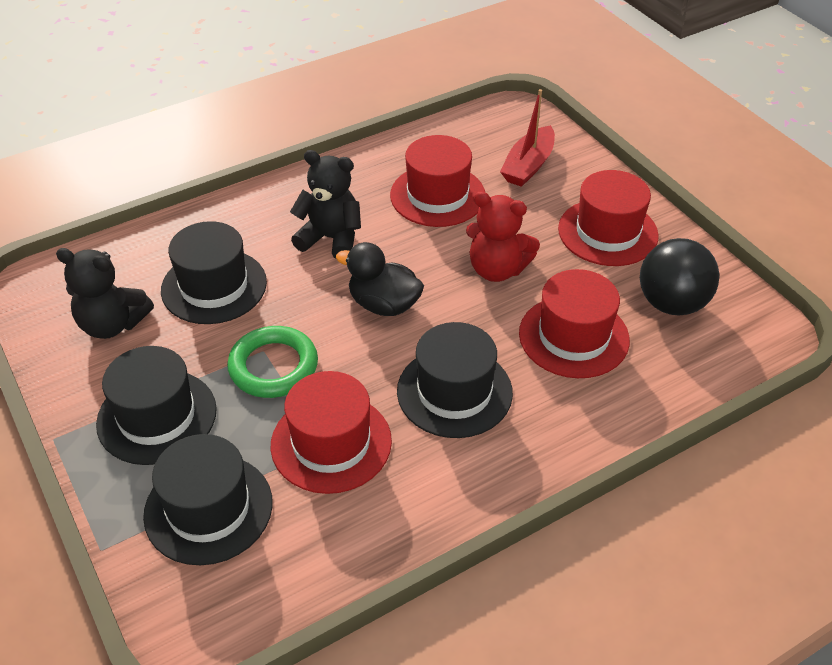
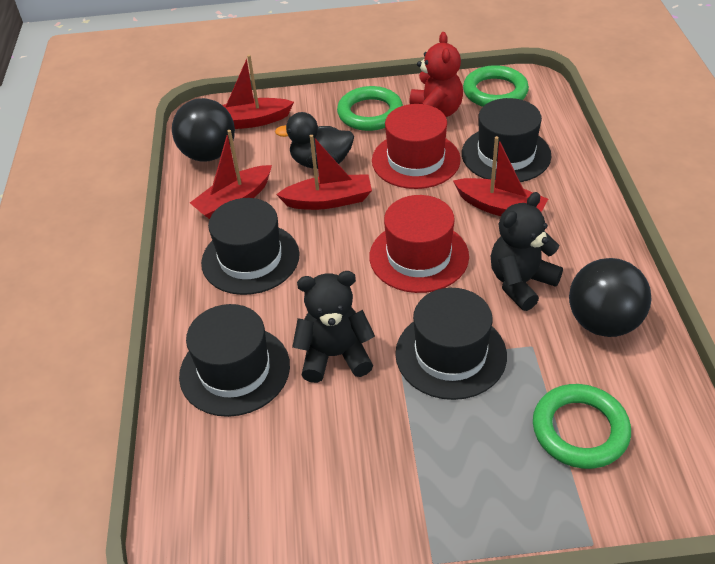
black ball: 1 -> 2
green ring: 1 -> 3
red boat: 1 -> 4
red hat: 4 -> 2

